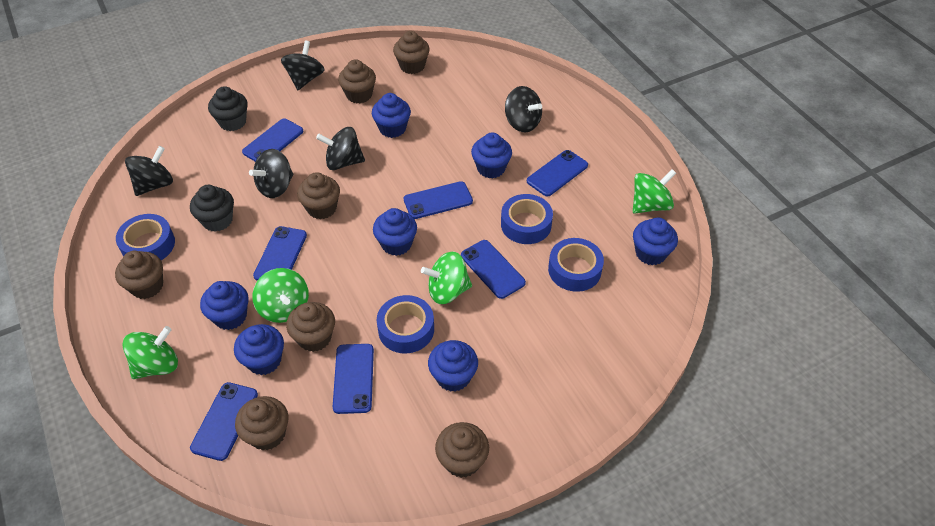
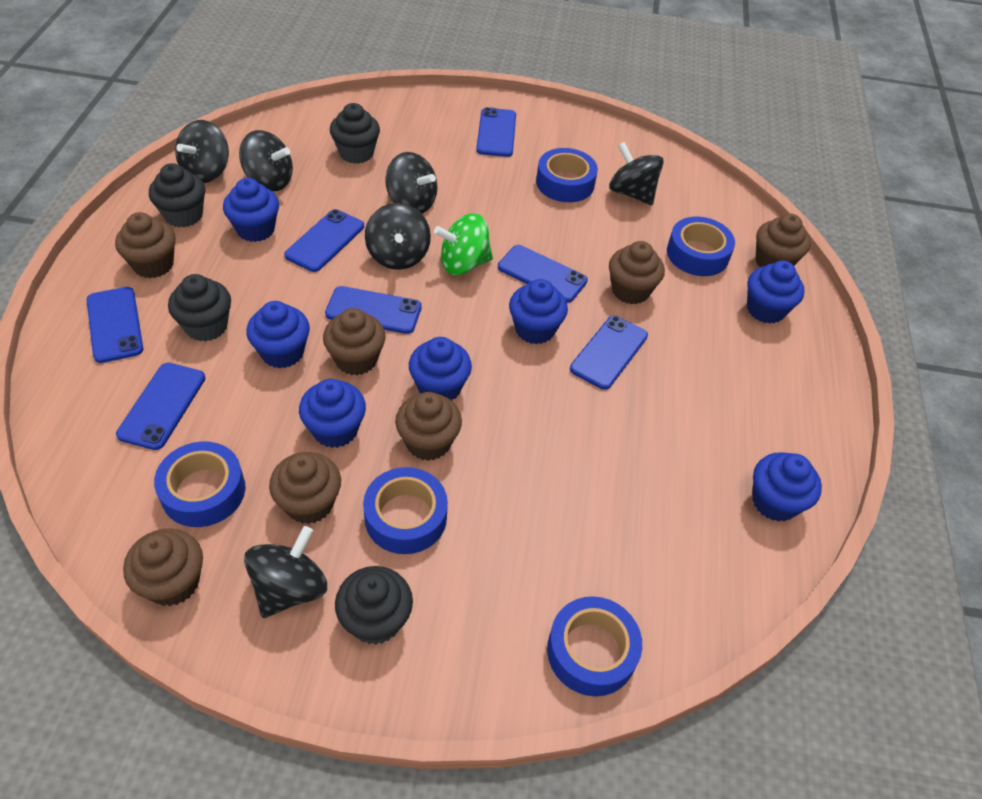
black cupcake: 2 -> 4
black spinning top: 5 -> 6
blue tape: 4 -> 5
green spinning top: 4 -> 1

